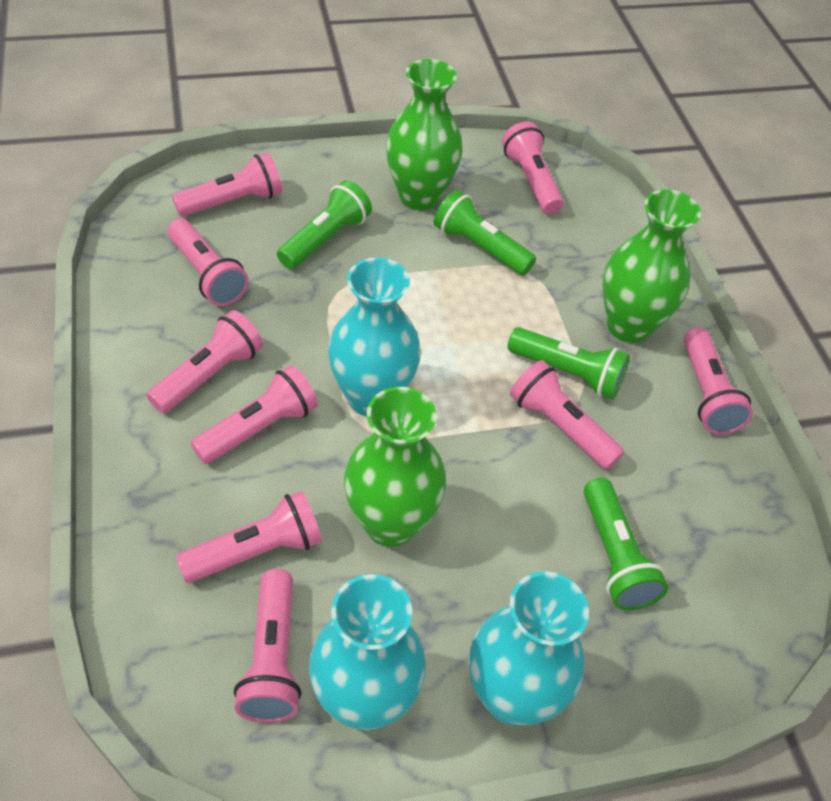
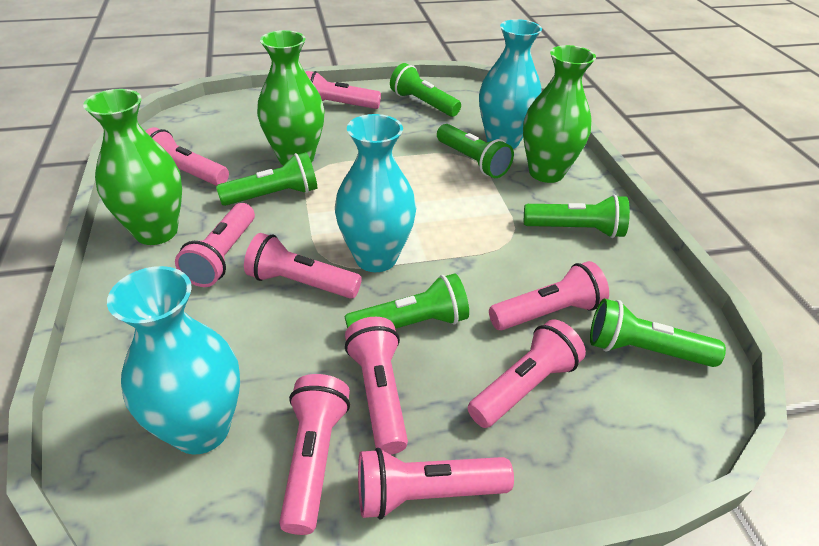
green flashlight: 4 -> 6

